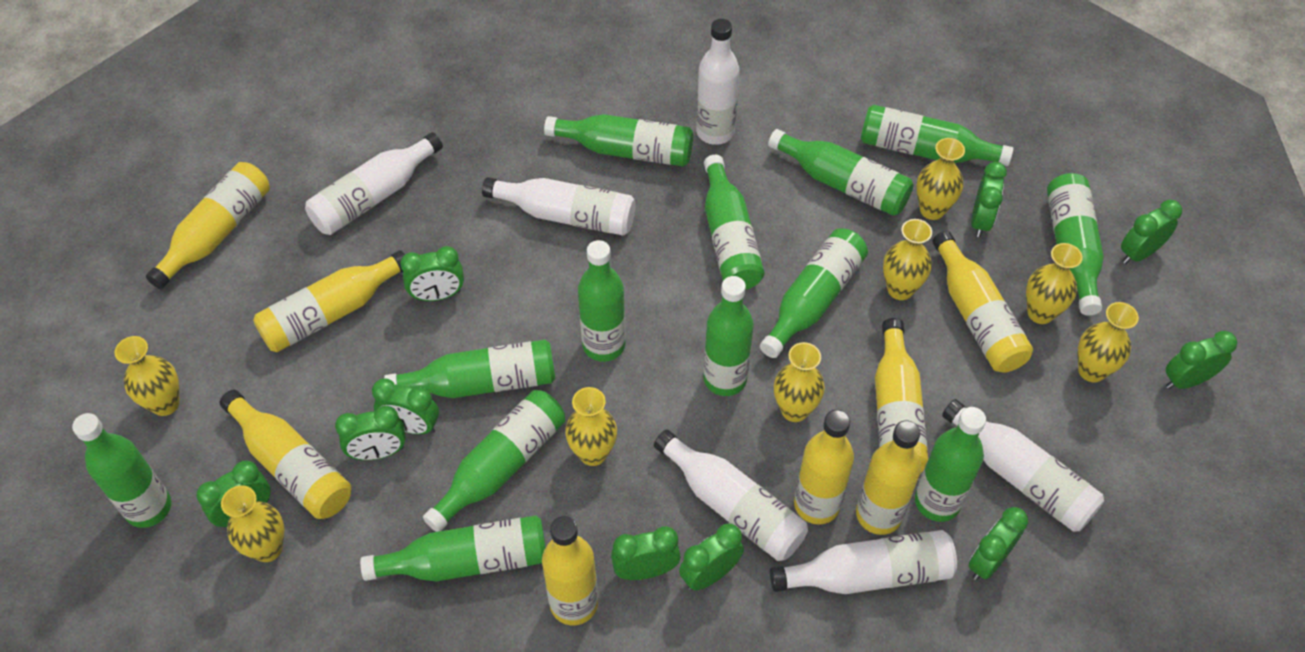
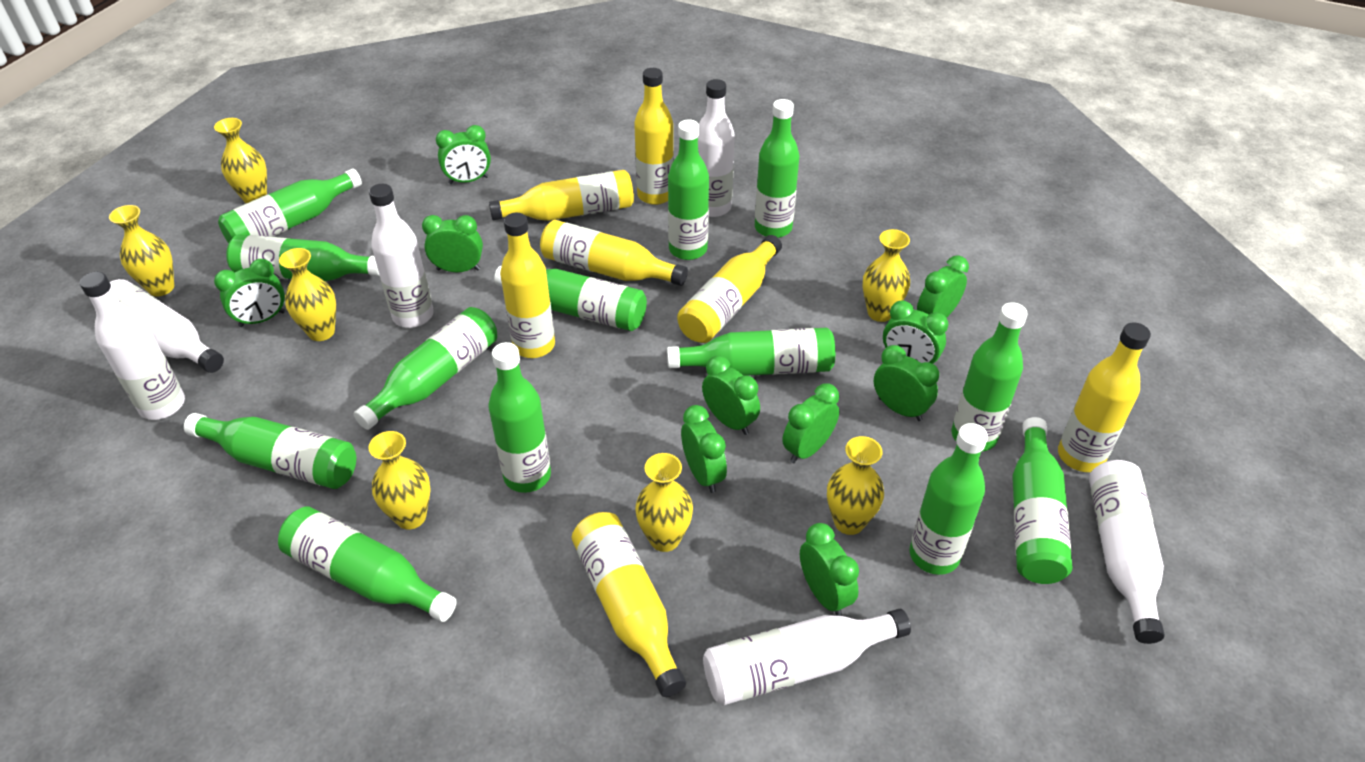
yellow bottle: 8 -> 7
yellow vase: 8 -> 7

